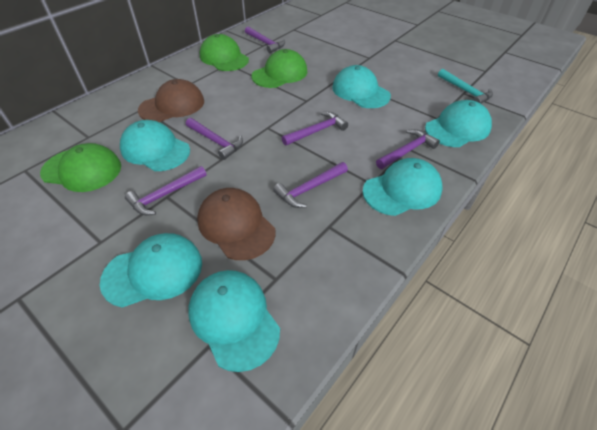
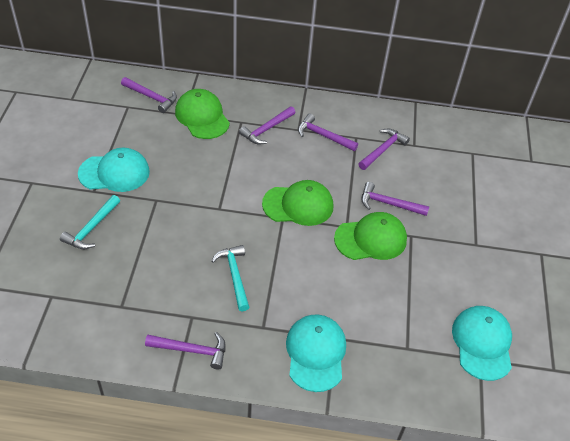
brown cap: 2 -> 0
turquoise cap: 6 -> 3
turquoise hammer: 1 -> 2

